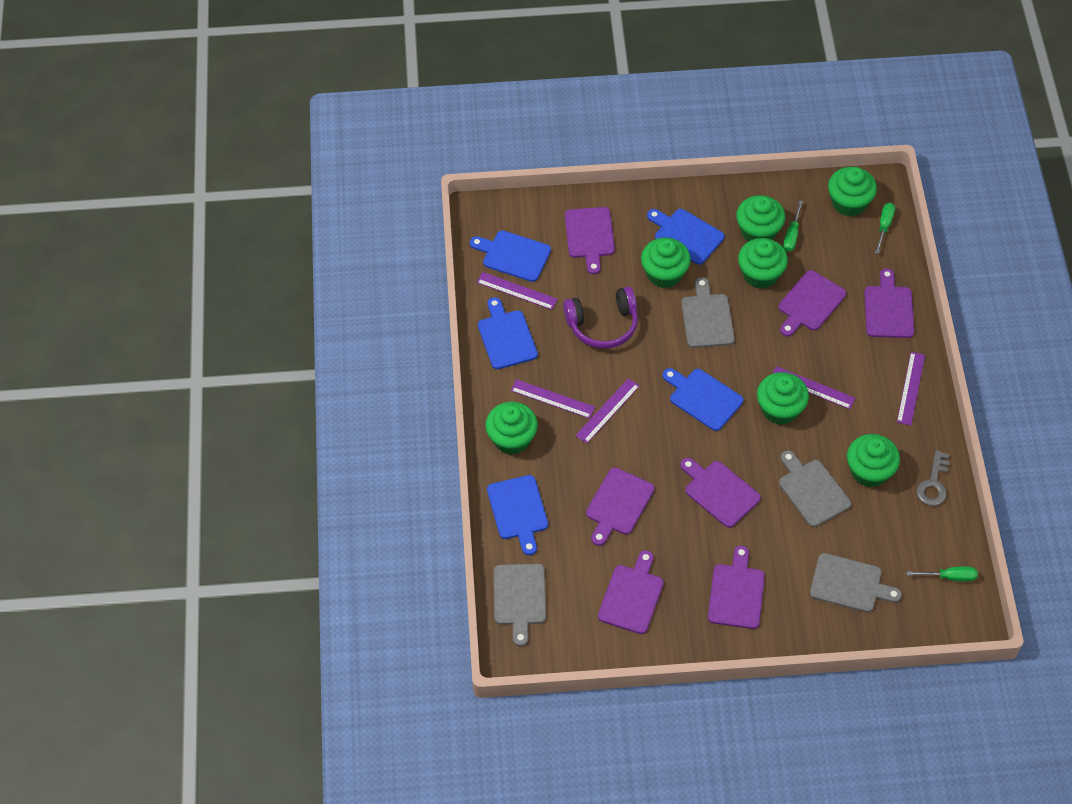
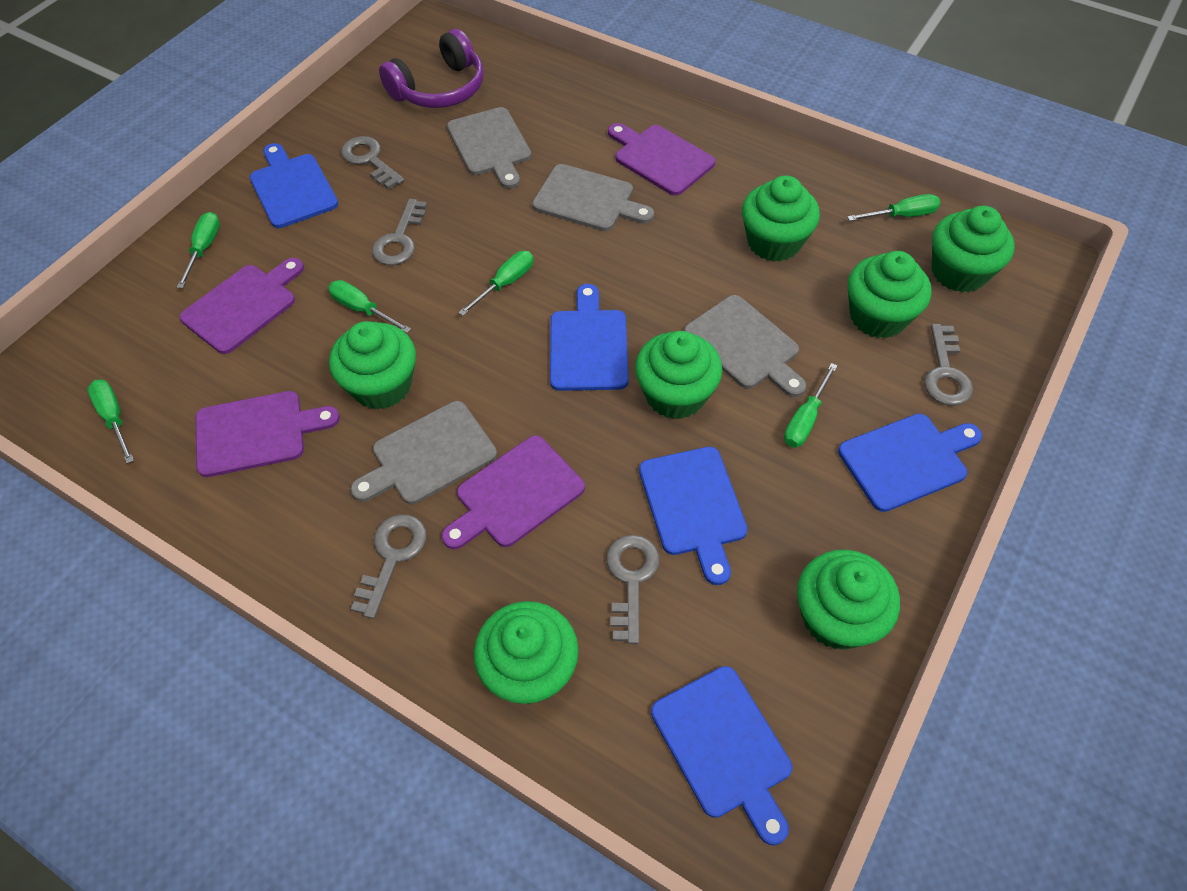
green screwdriver: 3 -> 6
grey key: 1 -> 5
purple cutting board: 7 -> 4
purple ruler: 5 -> 0

